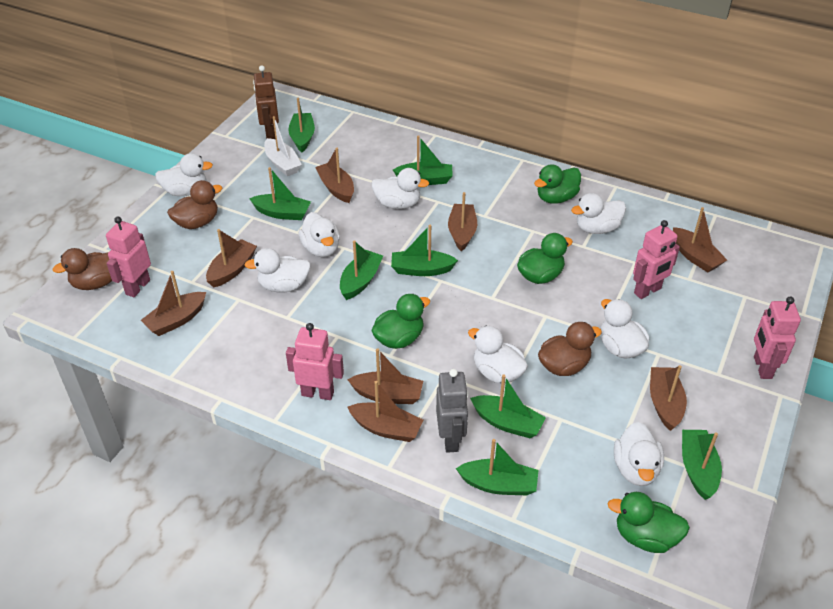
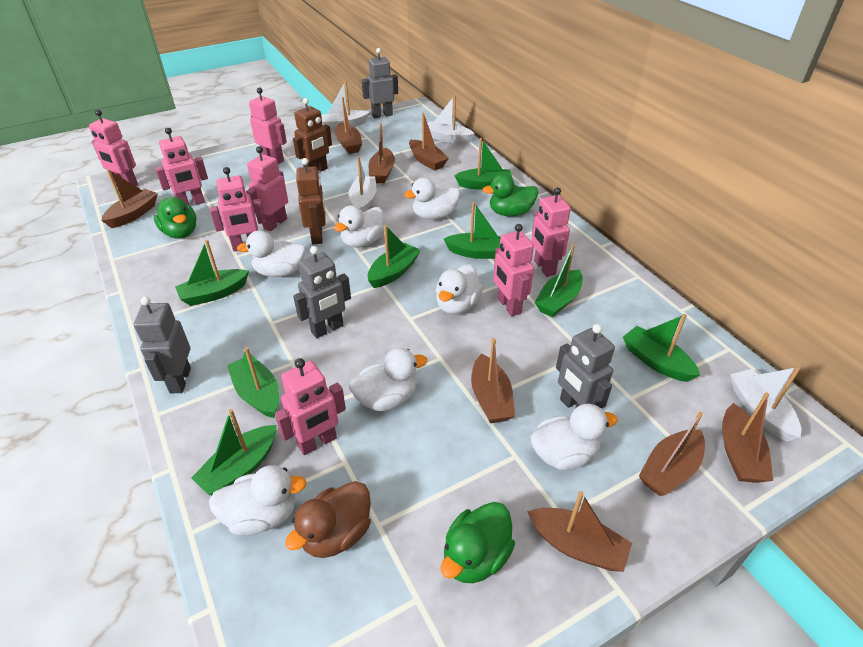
brown duck: 3 -> 1
brown robot: 1 -> 2
green duck: 4 -> 3
grey robot: 1 -> 4
pink robot: 4 -> 8
white boat: 1 -> 4
white duck: 8 -> 7

